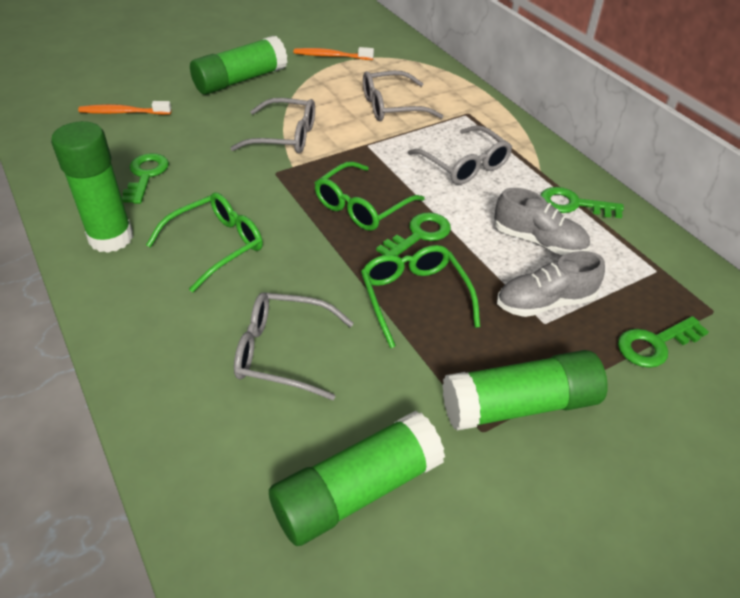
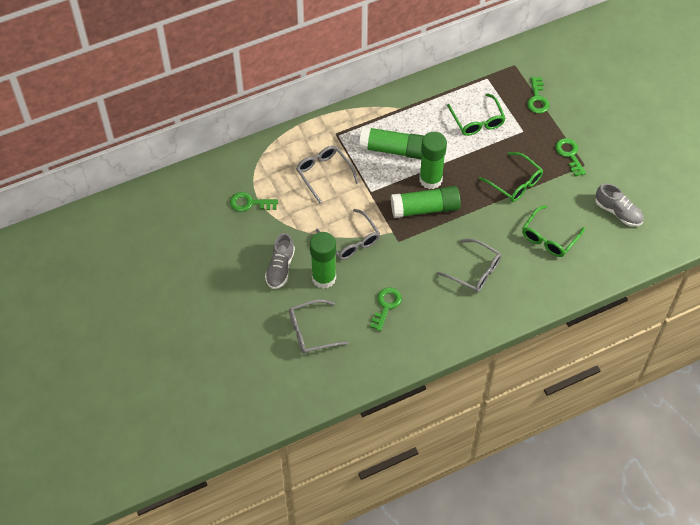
orange toothbrush: 2 -> 0

